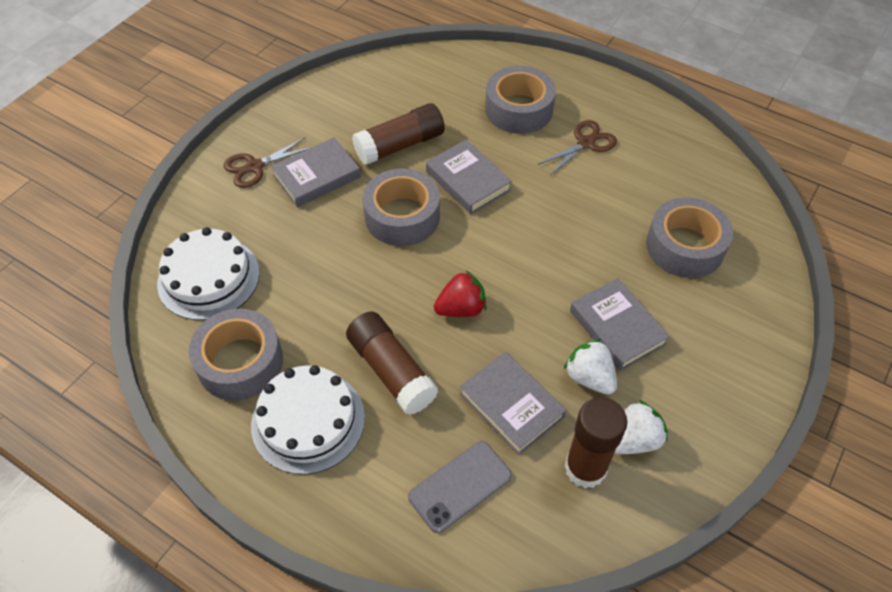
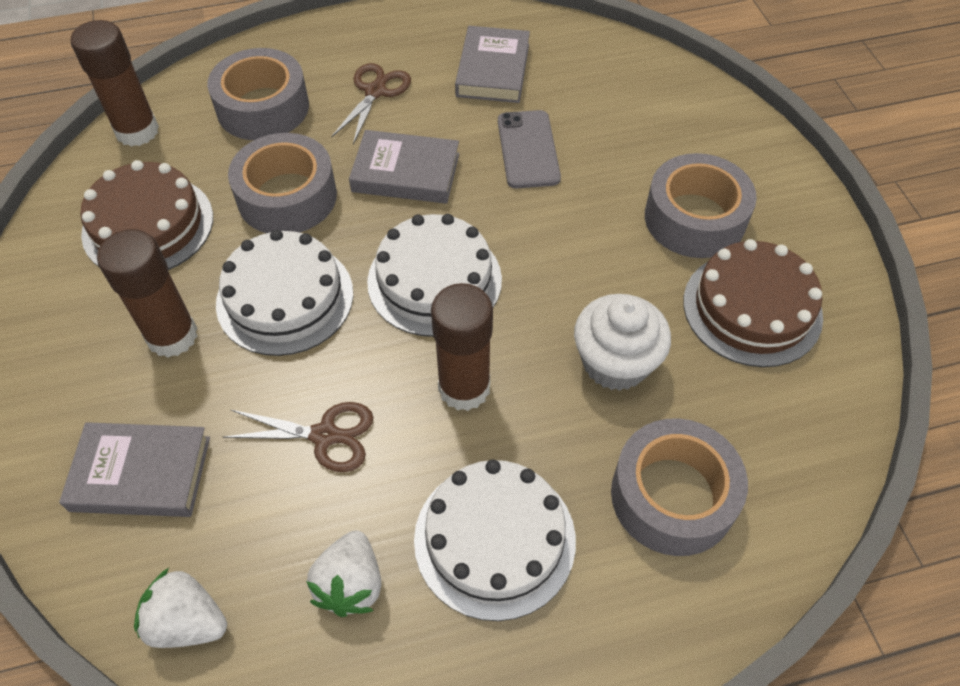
brown cake: 0 -> 2
grey book: 4 -> 3
red strawberry: 1 -> 0
white cake: 2 -> 3
white cupcake: 0 -> 1

